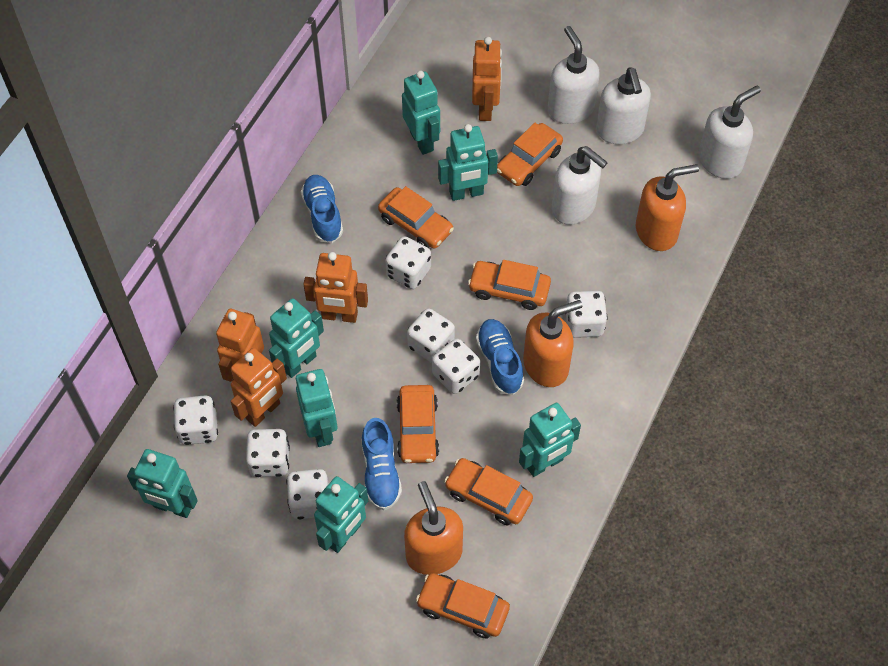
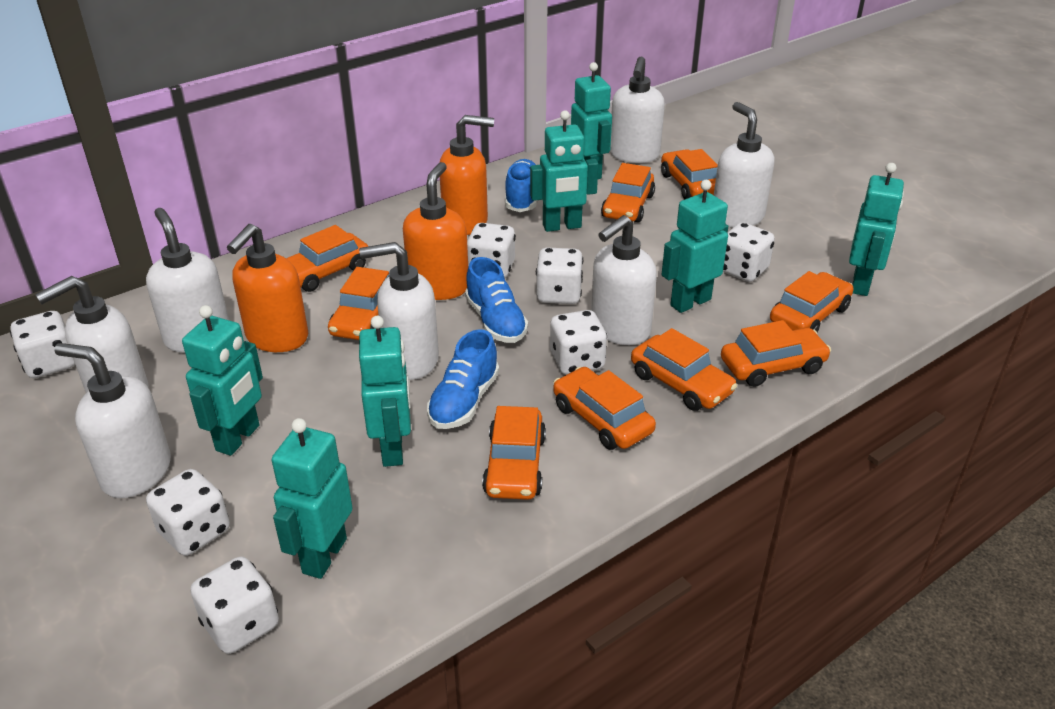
orange car: 6 -> 9
orange robot: 4 -> 0
white soap dispenser: 4 -> 7

